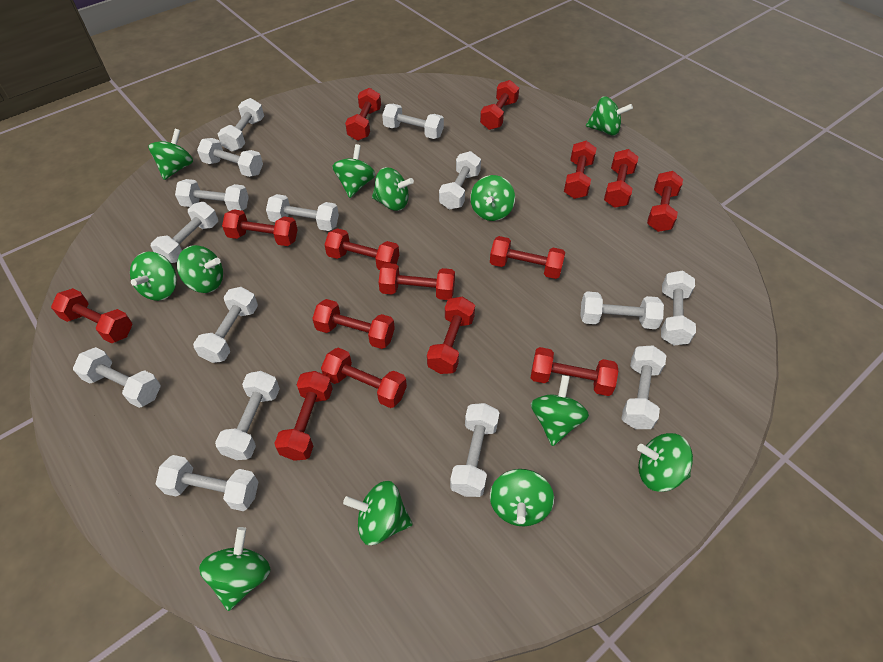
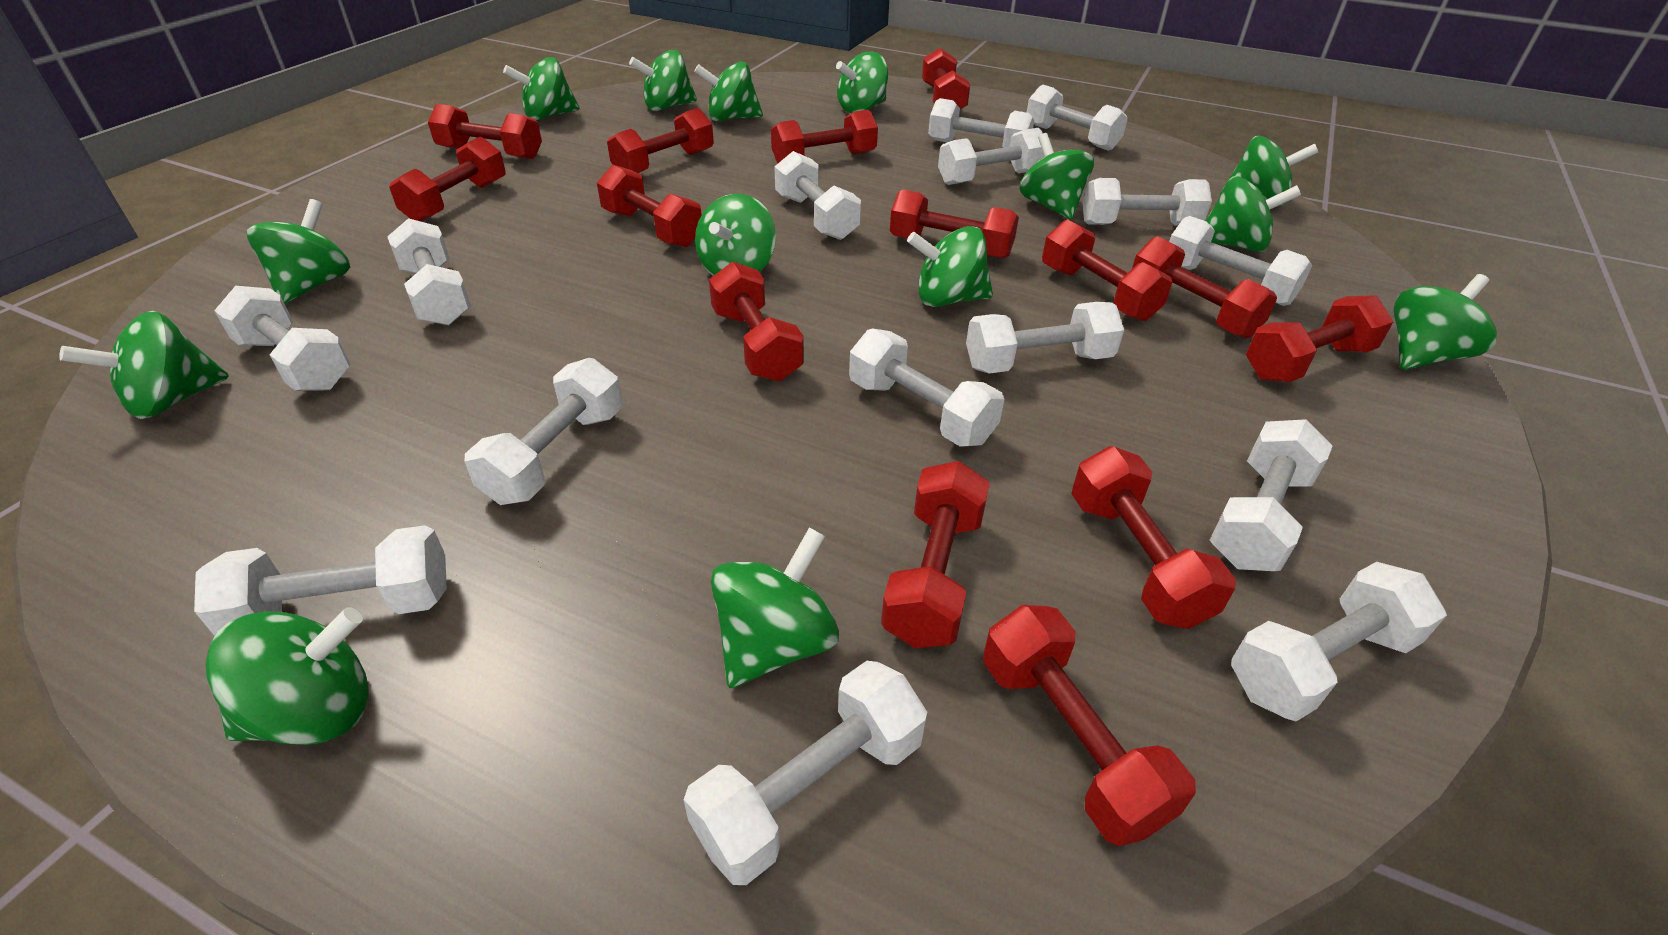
green spinning top: 12 -> 14
red dumbbell: 15 -> 14

